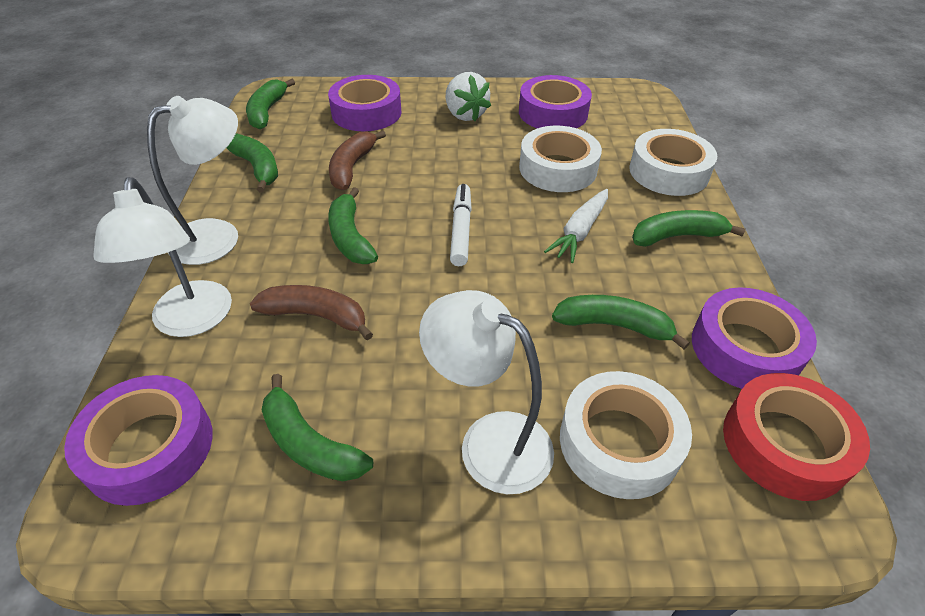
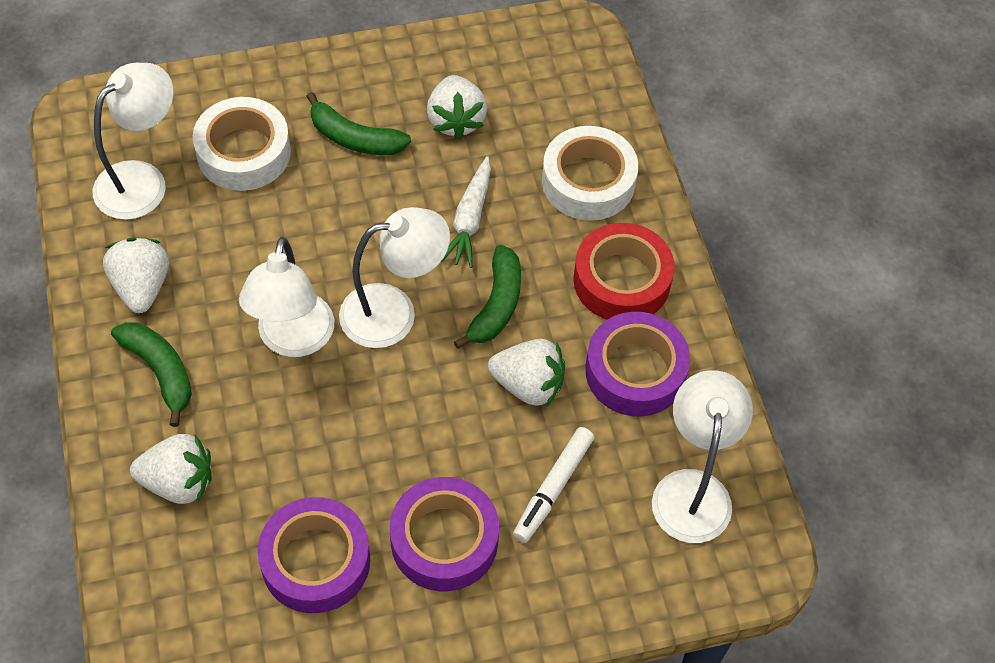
brown banana: 2 -> 0
green banana: 6 -> 3
purple tape: 4 -> 3
white lamp: 3 -> 4
white strawberry: 1 -> 4
white tape: 3 -> 2

